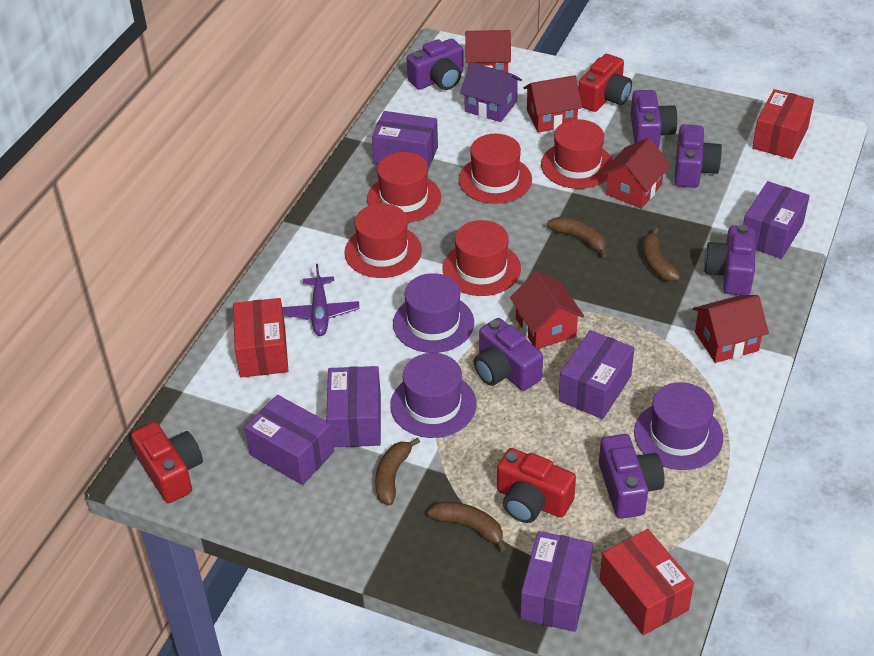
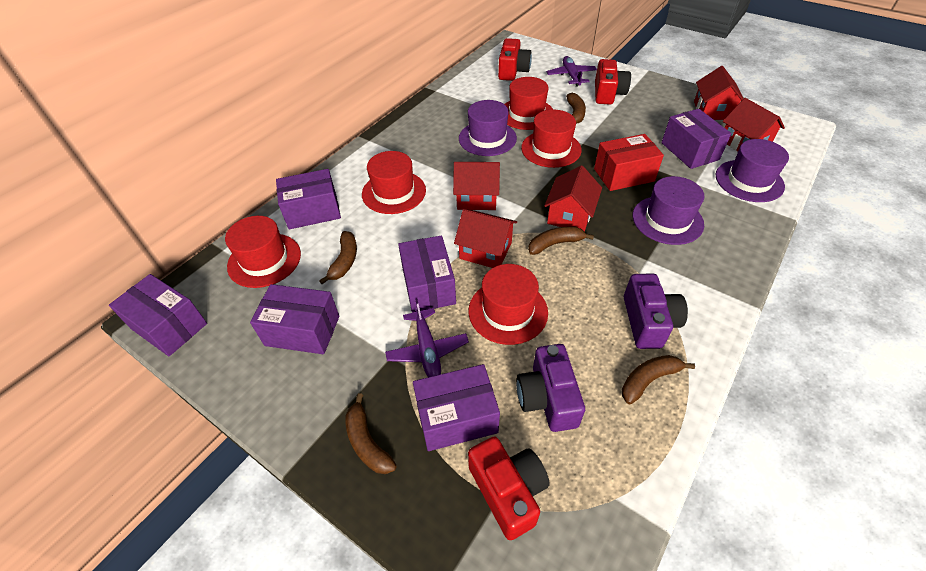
brown banana: 4 -> 5
purple camera: 6 -> 2
purple house: 1 -> 0
purple plane: 1 -> 2
red box: 3 -> 1

